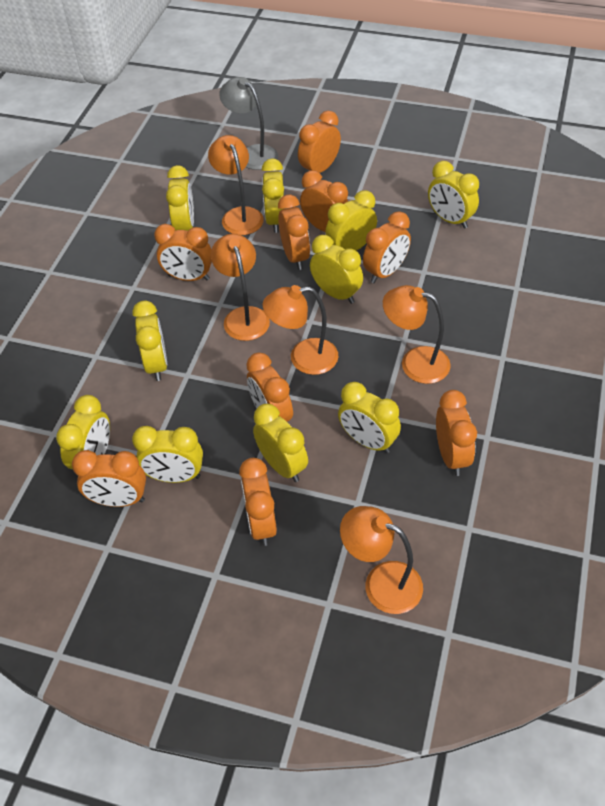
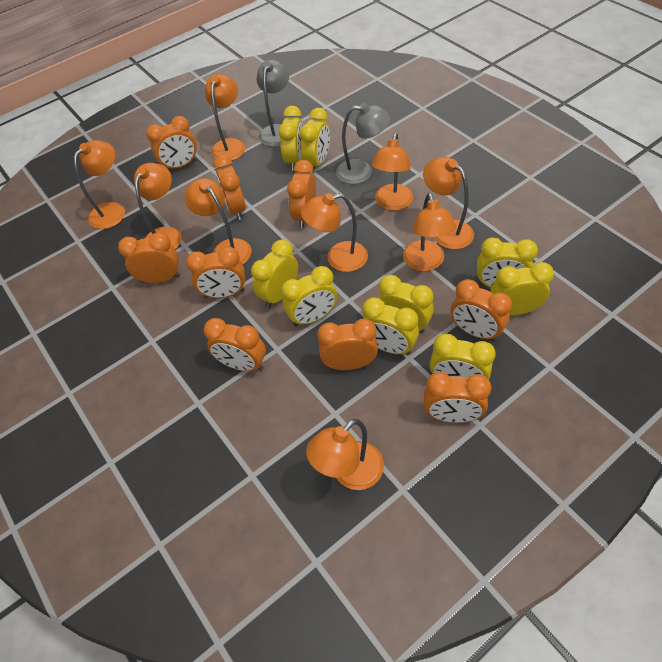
grey lamp: 1 -> 2
orange lamp: 5 -> 9
yellow clock: 10 -> 9

